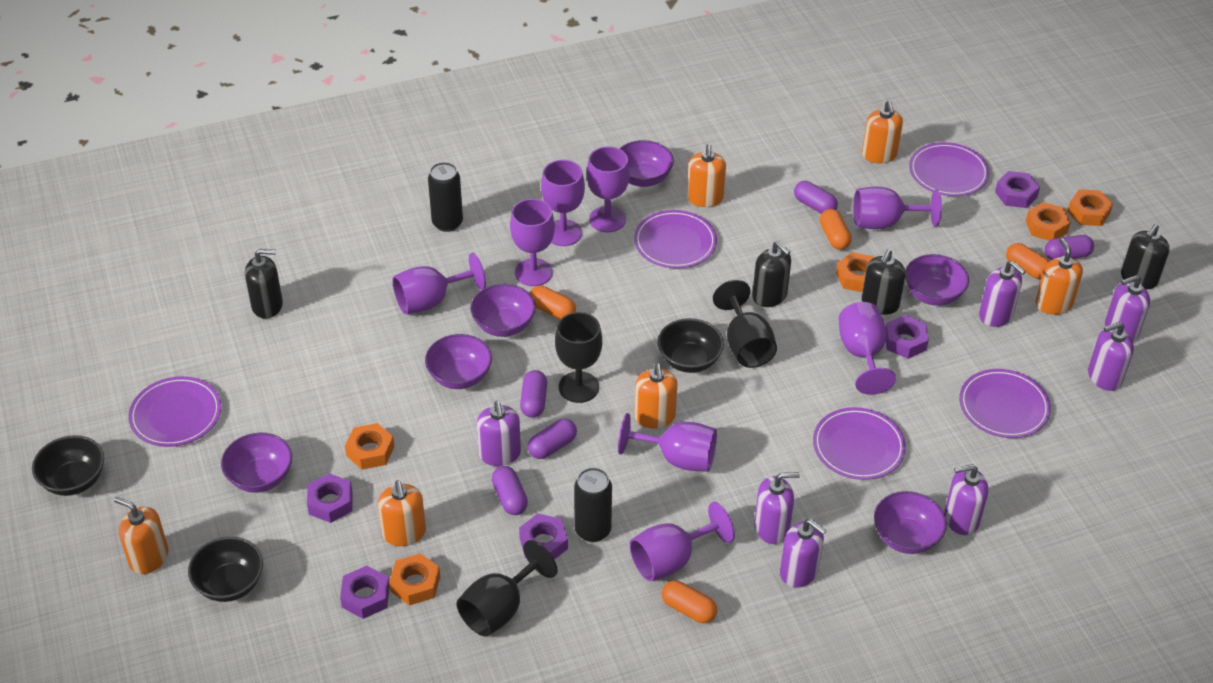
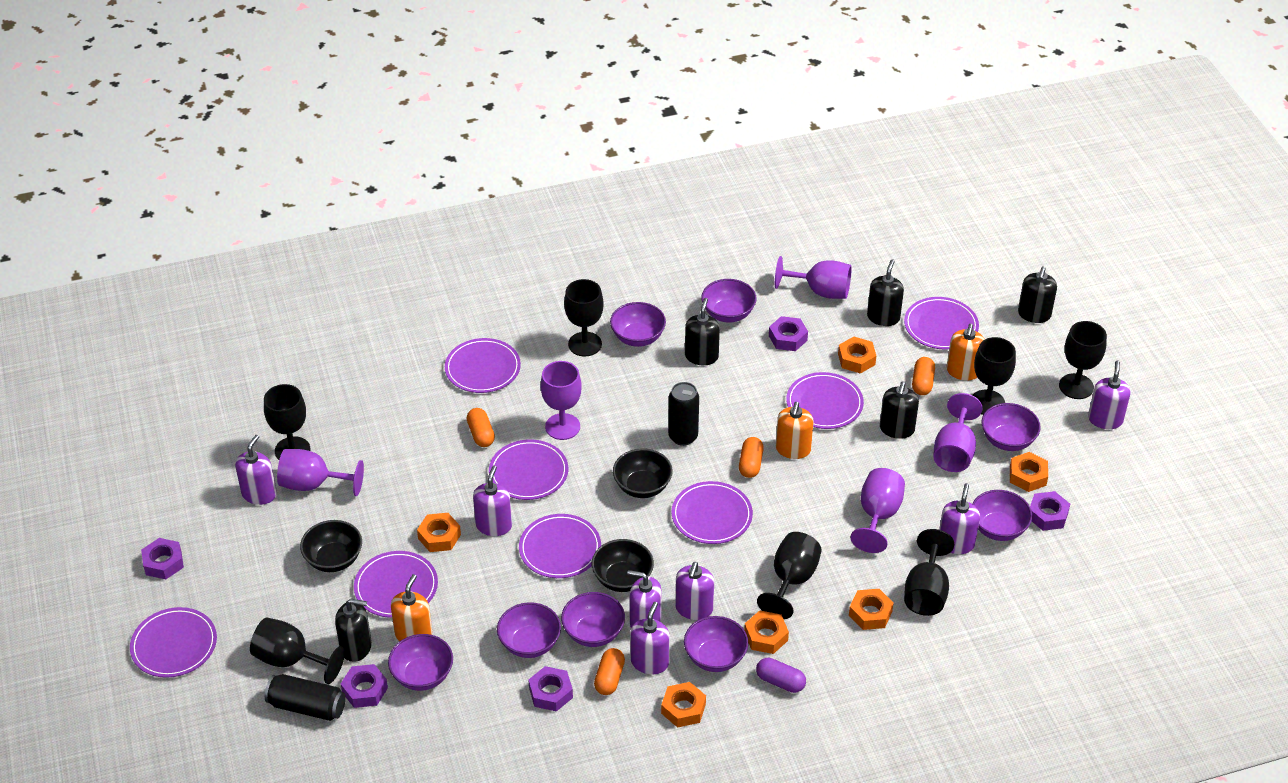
black goblet: 3 -> 7
black soap dispenser: 4 -> 5
orange nut: 5 -> 6
orange soap dispenser: 6 -> 3
purple bowl: 6 -> 8
purple capsule: 5 -> 1
purple goblet: 8 -> 5
purple plate: 5 -> 8

